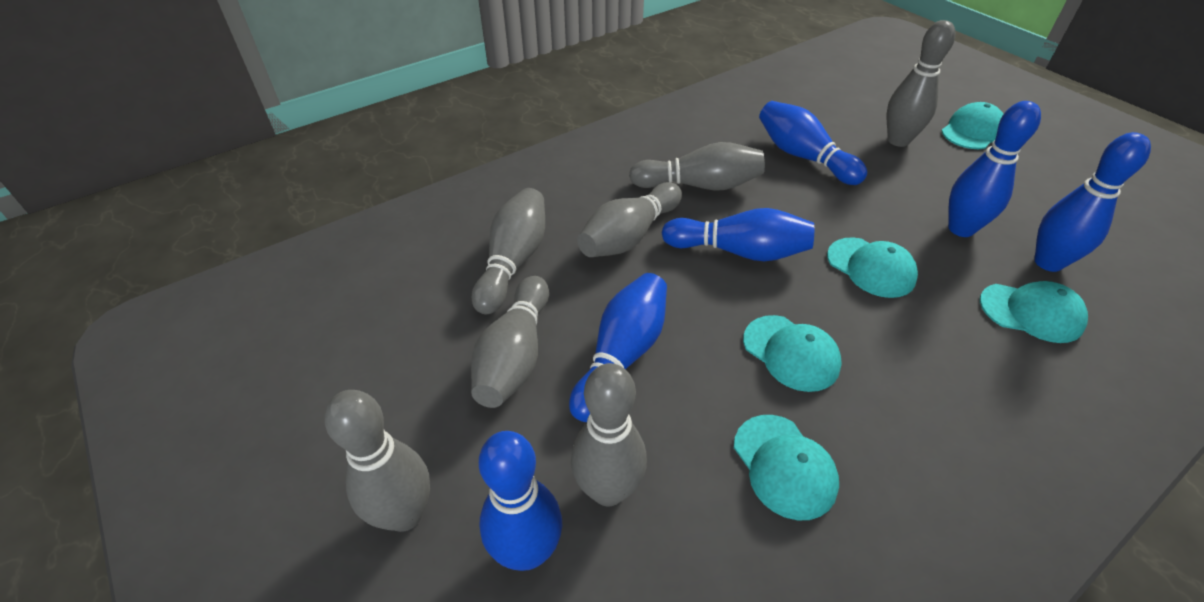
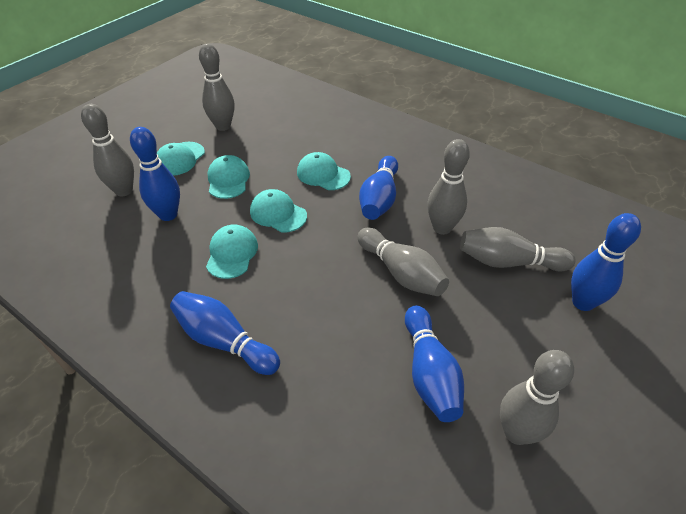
blue bowling pin: 6 -> 5
grey bowling pin: 7 -> 6

